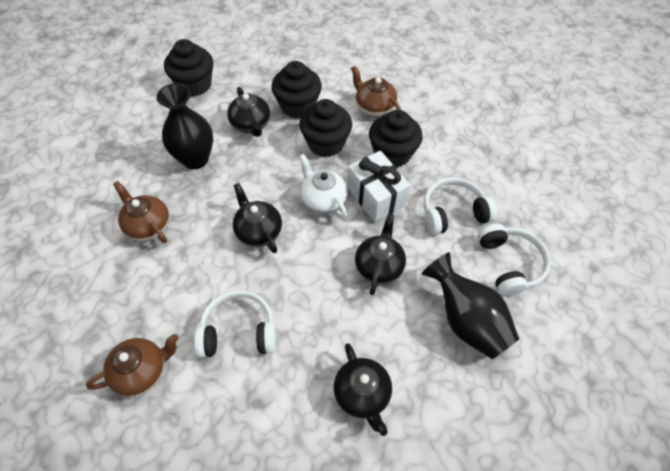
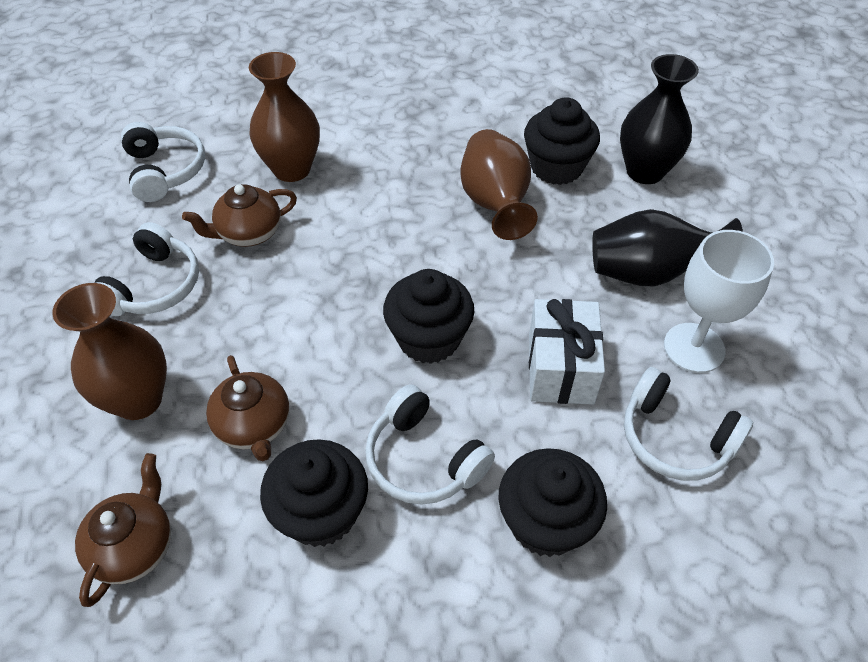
black teapot: 4 -> 0
brown vase: 0 -> 3
white goblet: 0 -> 1
white headphones: 3 -> 4
white teapot: 1 -> 0

